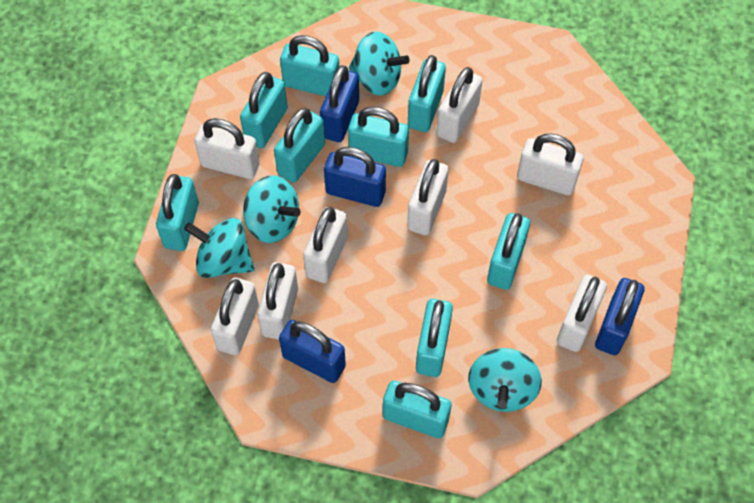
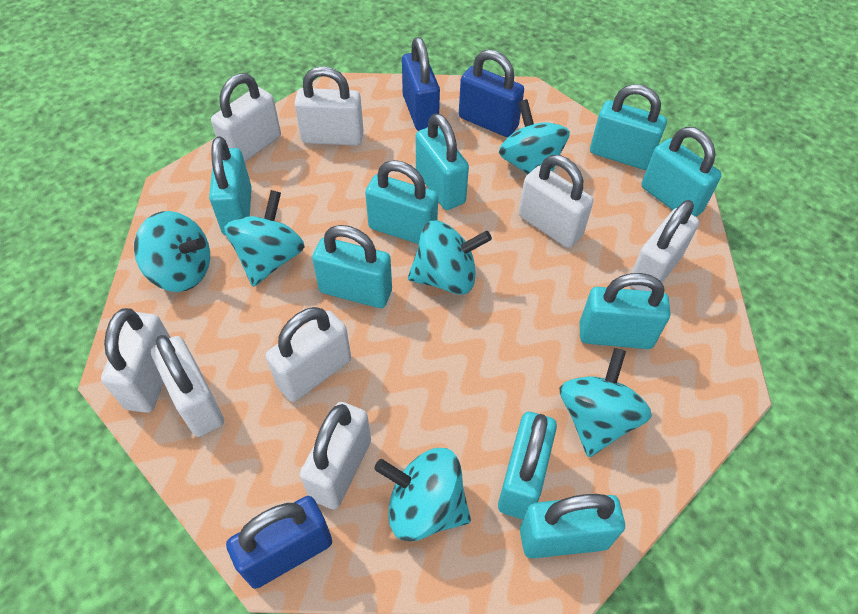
blue padlock: 4 -> 3
turquoise spinning top: 4 -> 6

